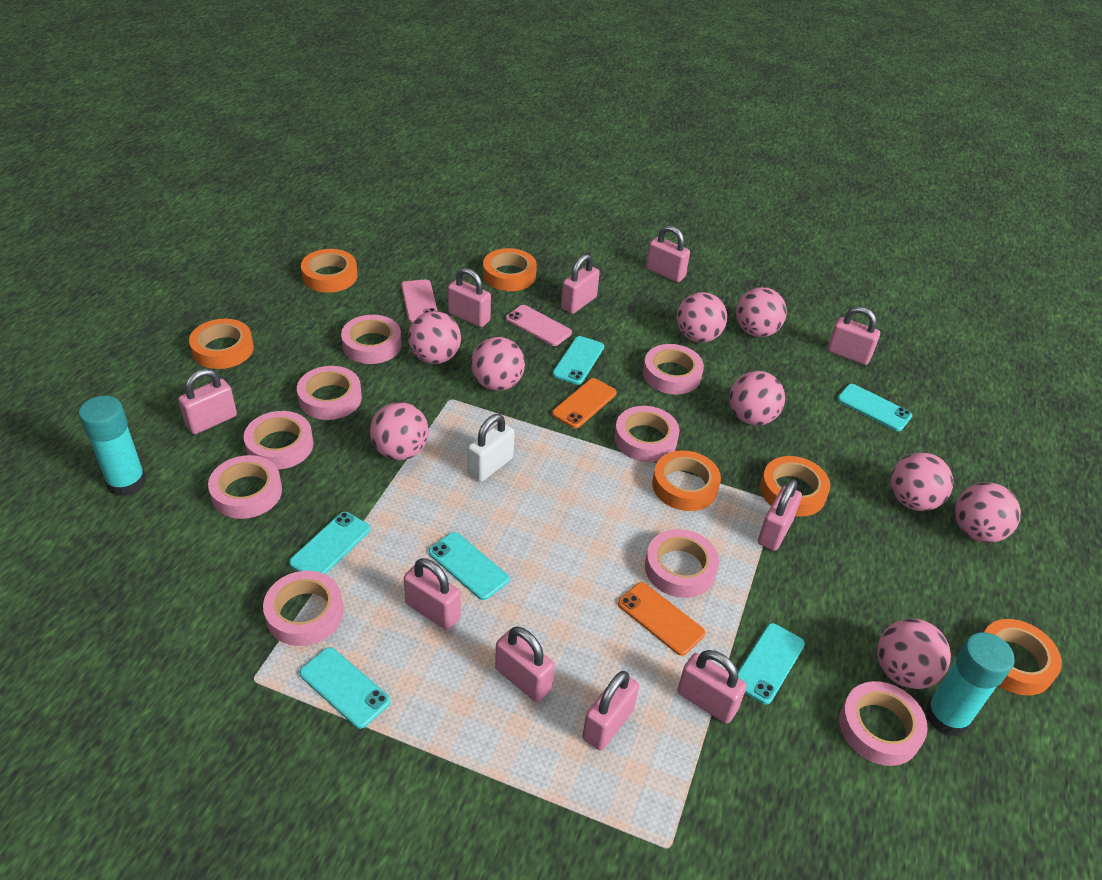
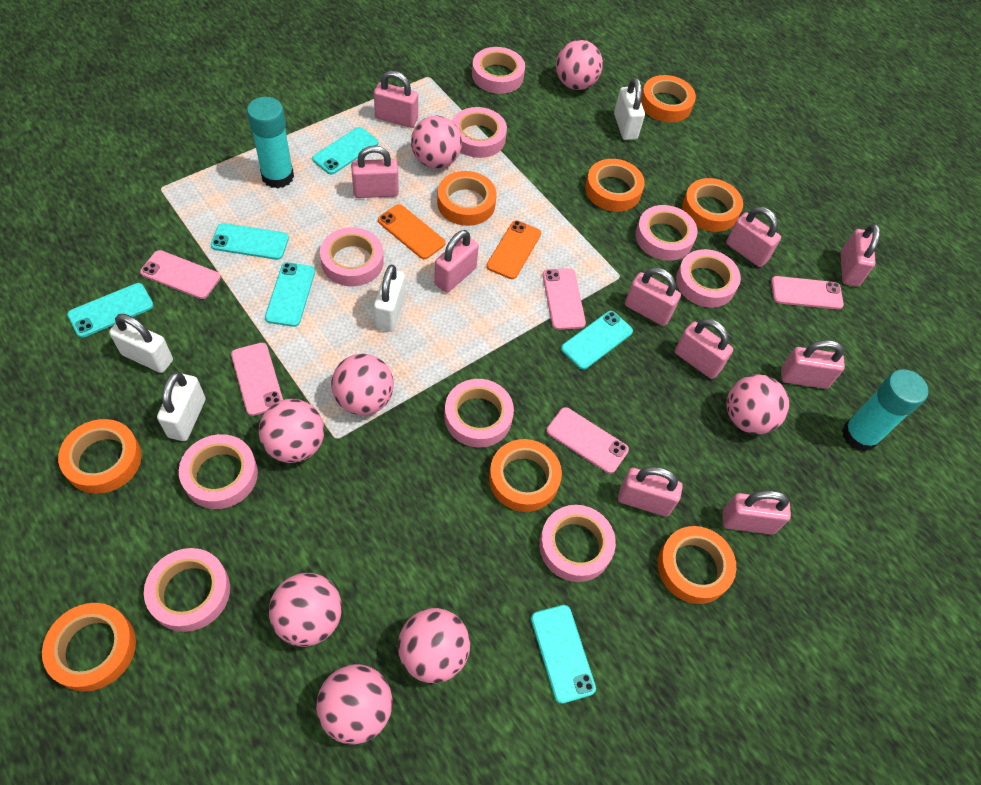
orange tape: 6 -> 8
pink ball: 9 -> 8
pink phone: 2 -> 5
white padlock: 1 -> 4

